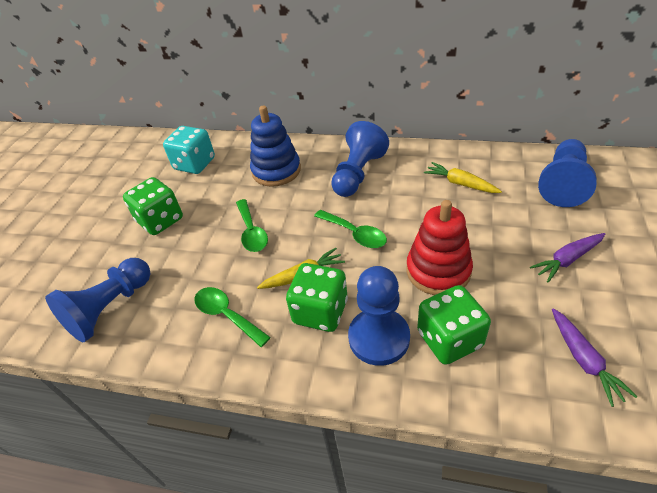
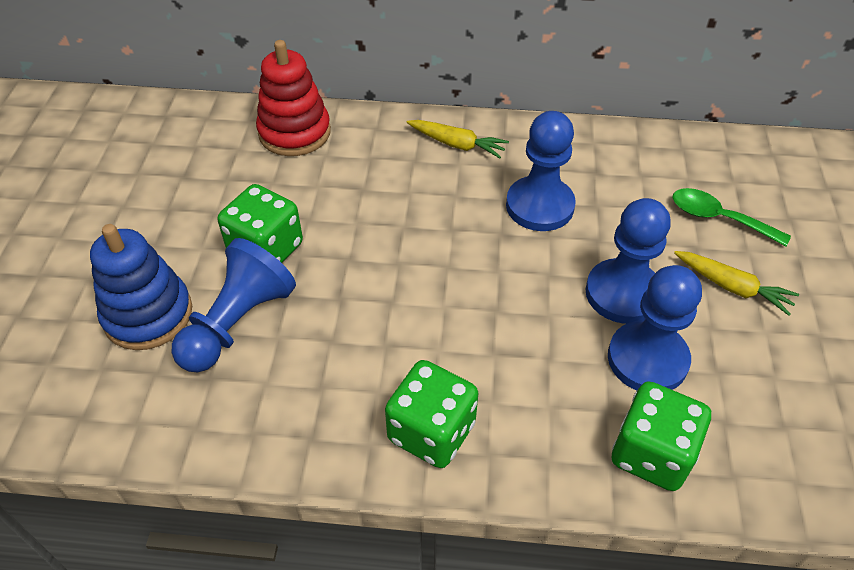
green spoon: 3 -> 1
purple carrot: 2 -> 0
turquoise dice: 1 -> 0

